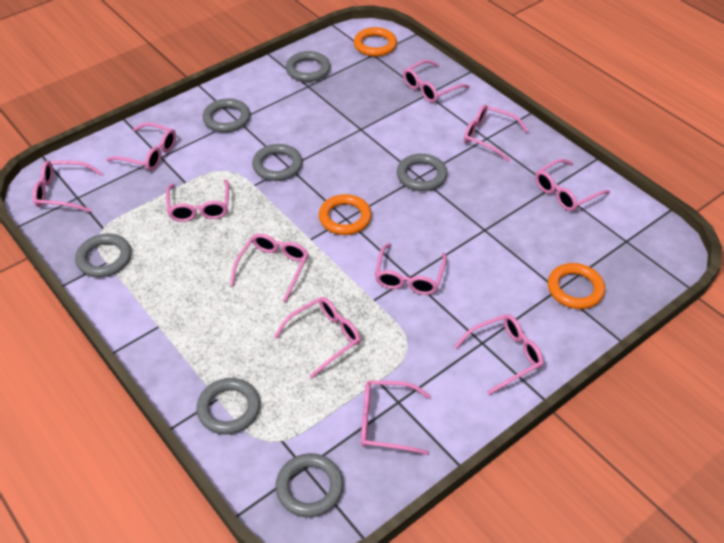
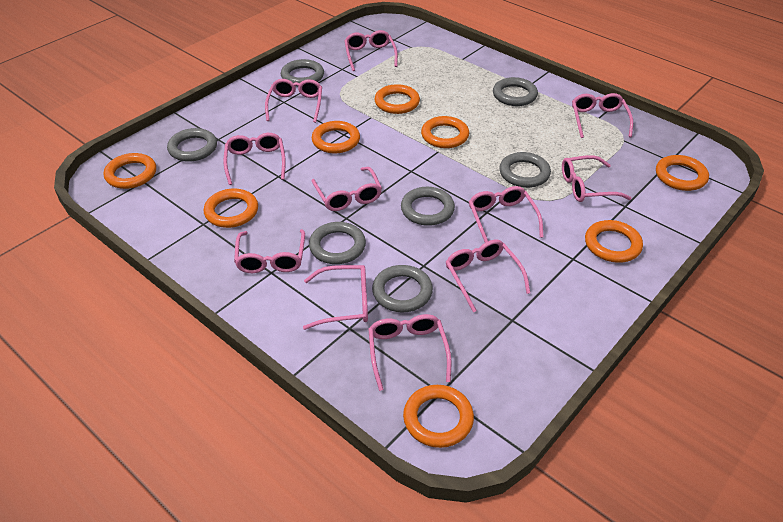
orange ring: 3 -> 8

